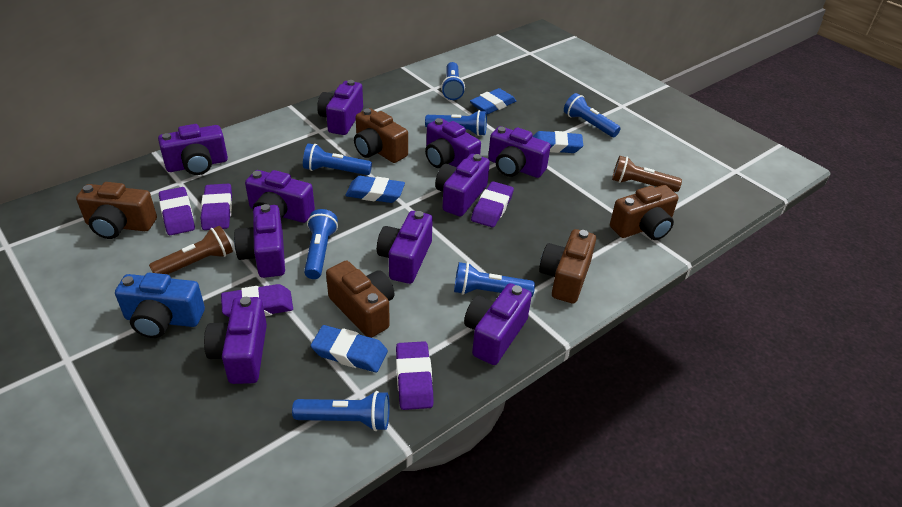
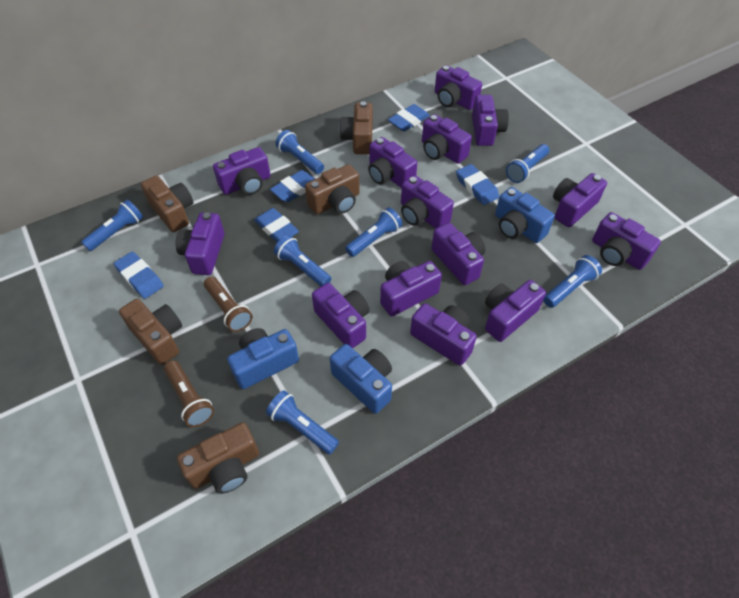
blue camera: 1 -> 3
blue eraser: 4 -> 5
purple camera: 10 -> 14
purple eraser: 5 -> 0

